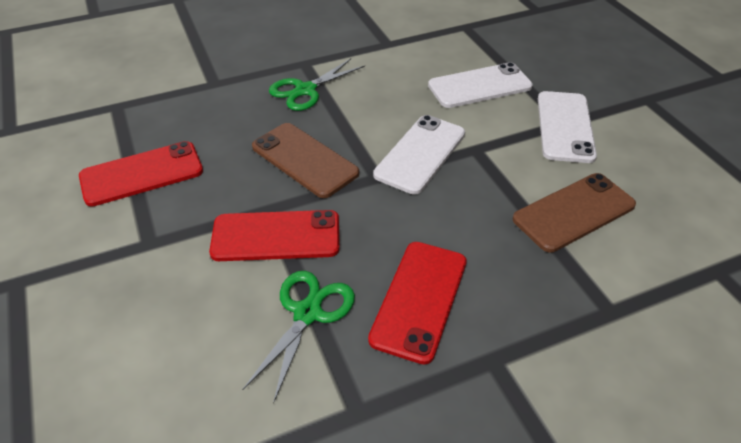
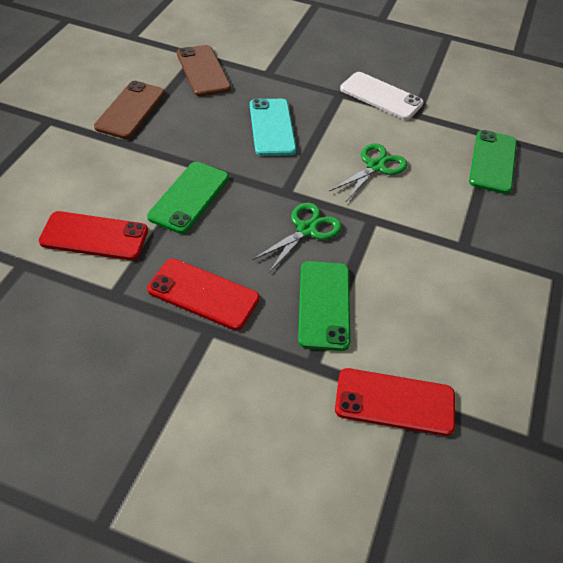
green phone: 0 -> 3
turquoise phone: 0 -> 1
white phone: 3 -> 1

